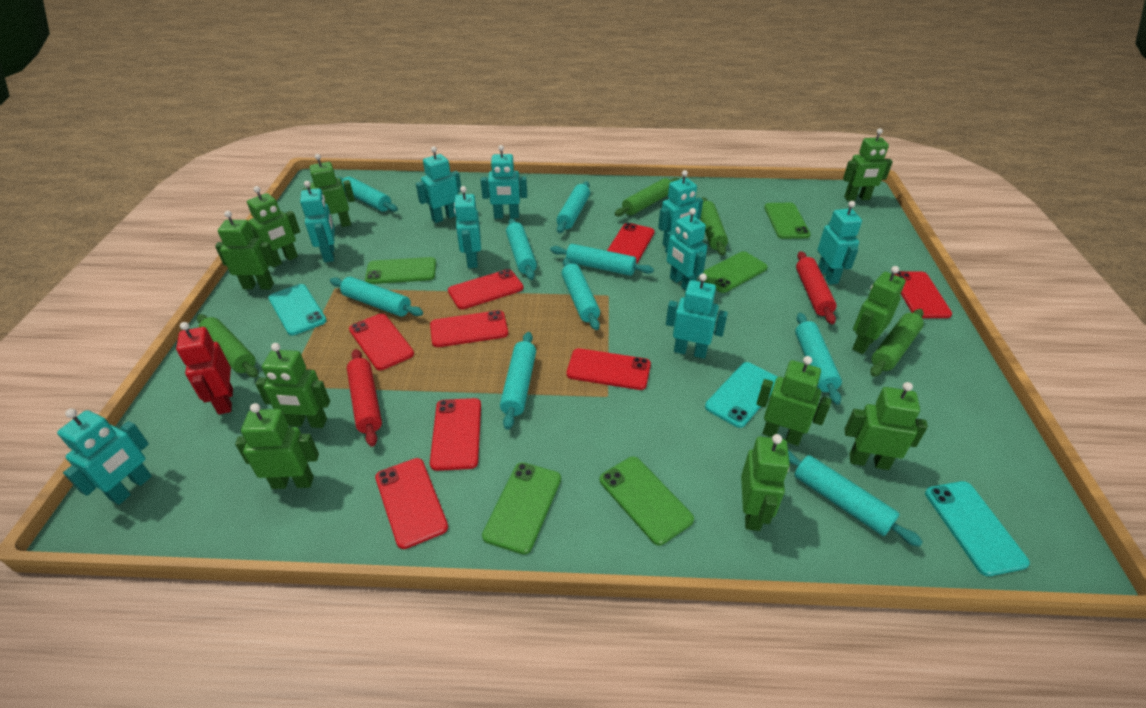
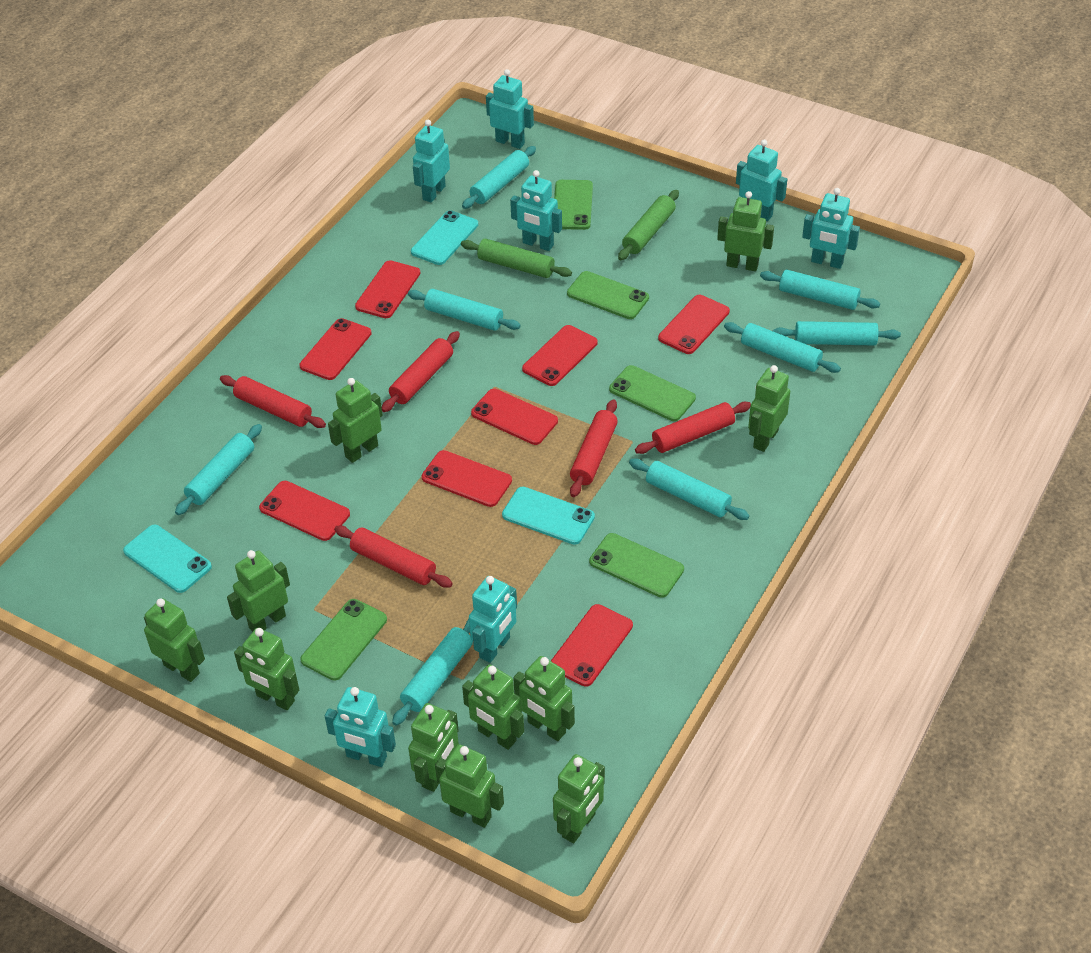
green robot: 10 -> 11
green rolling pin: 4 -> 2
red robot: 1 -> 0
red rolling pin: 2 -> 5
turquoise robot: 9 -> 7
turquoise rolling pin: 9 -> 8

